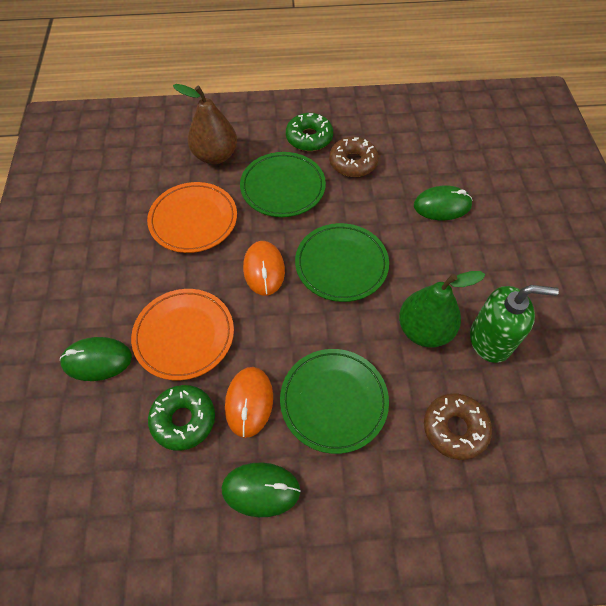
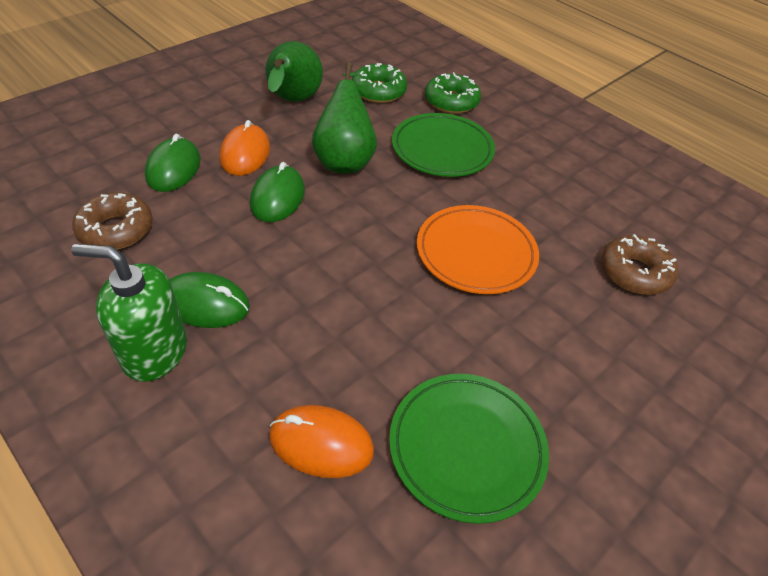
brown pear: 1 -> 0
green pear: 1 -> 2
green plate: 3 -> 2
orange plate: 2 -> 1

